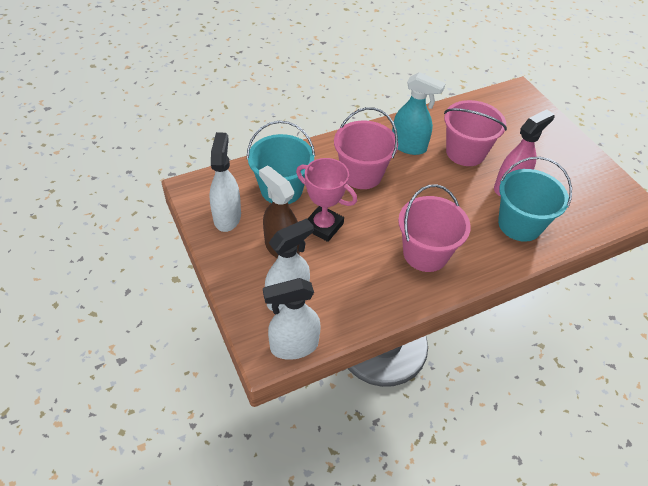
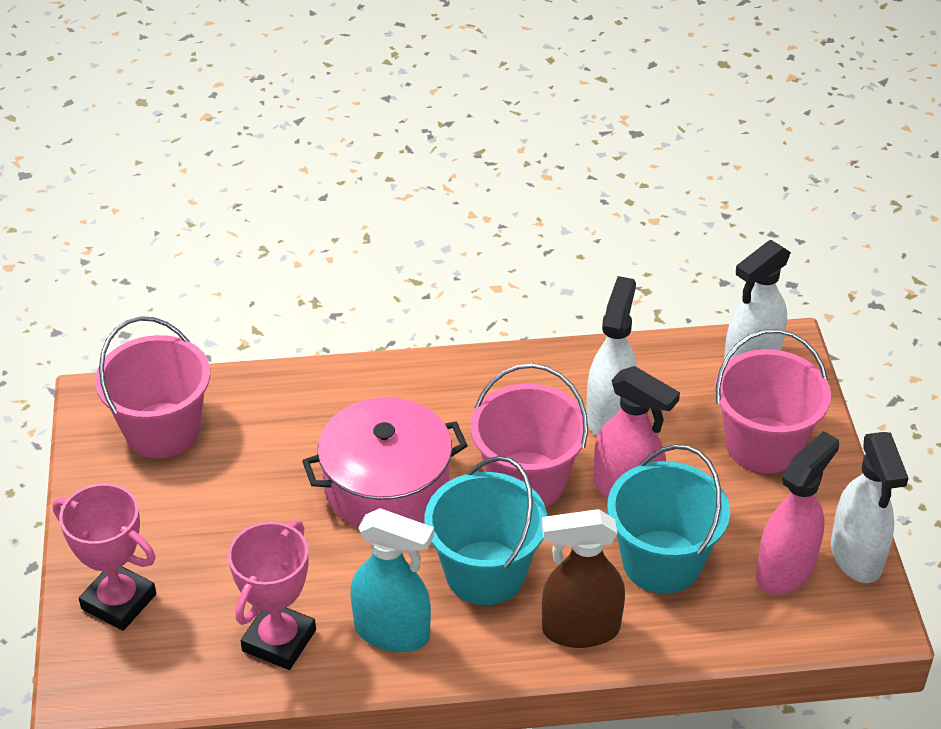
pink pot: 0 -> 1
pink spray bottle: 1 -> 2
pink trophy: 1 -> 2

